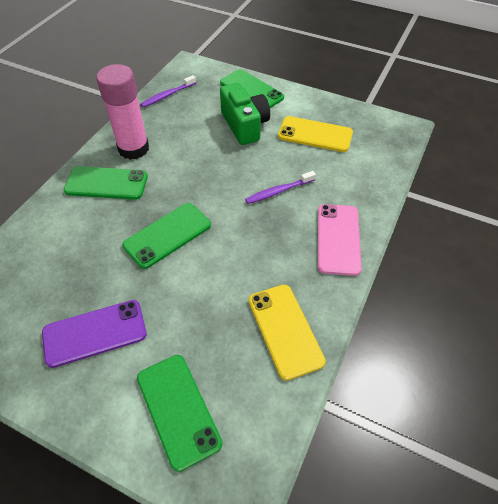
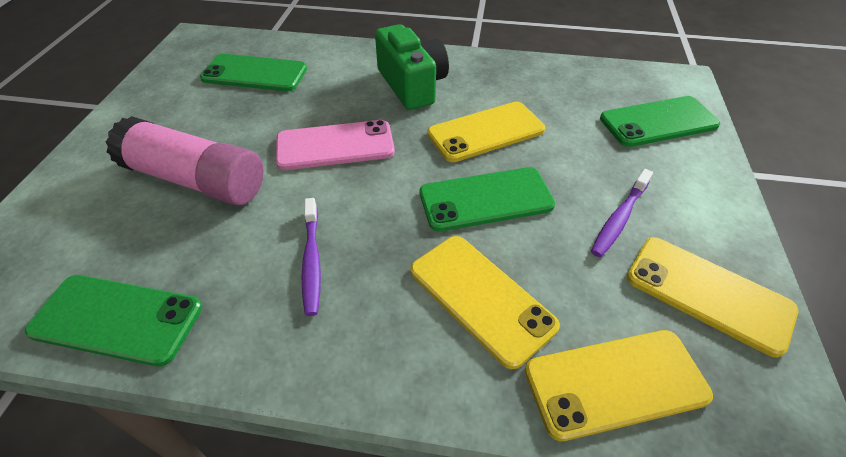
purple phone: 1 -> 0
yellow phone: 2 -> 4

